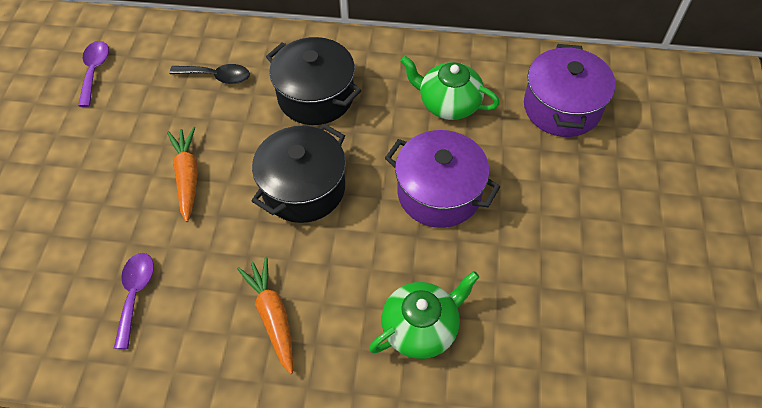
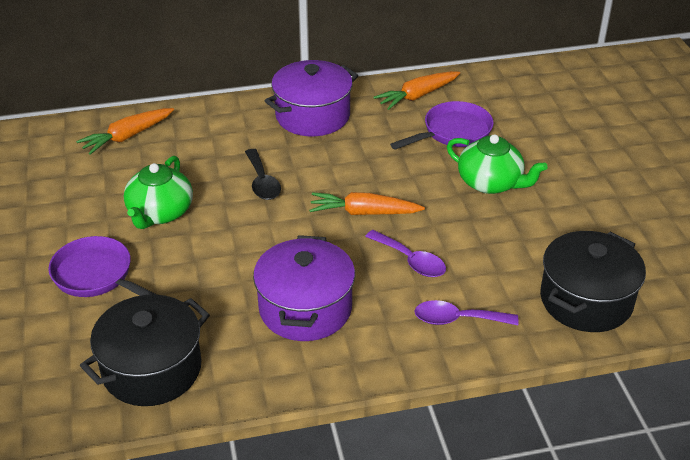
orange carrot: 2 -> 3
purple pan: 0 -> 2

